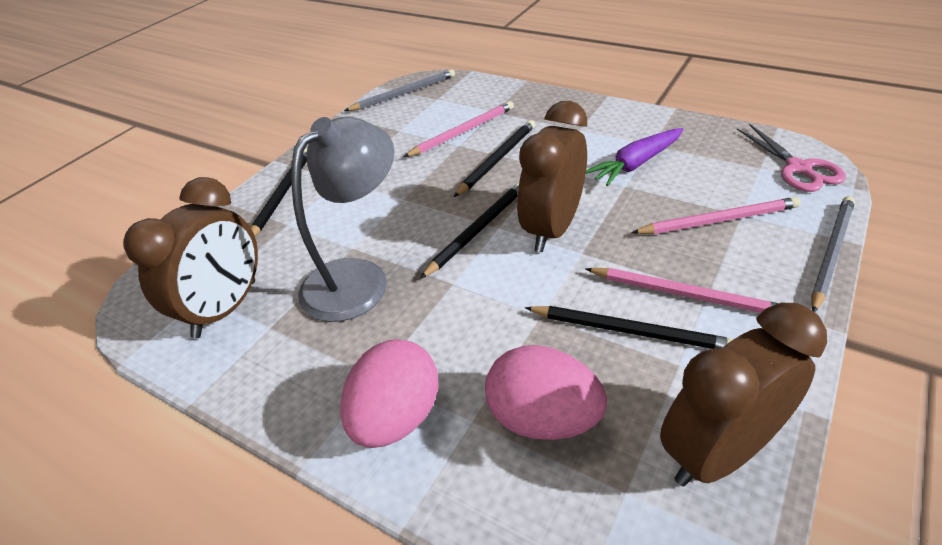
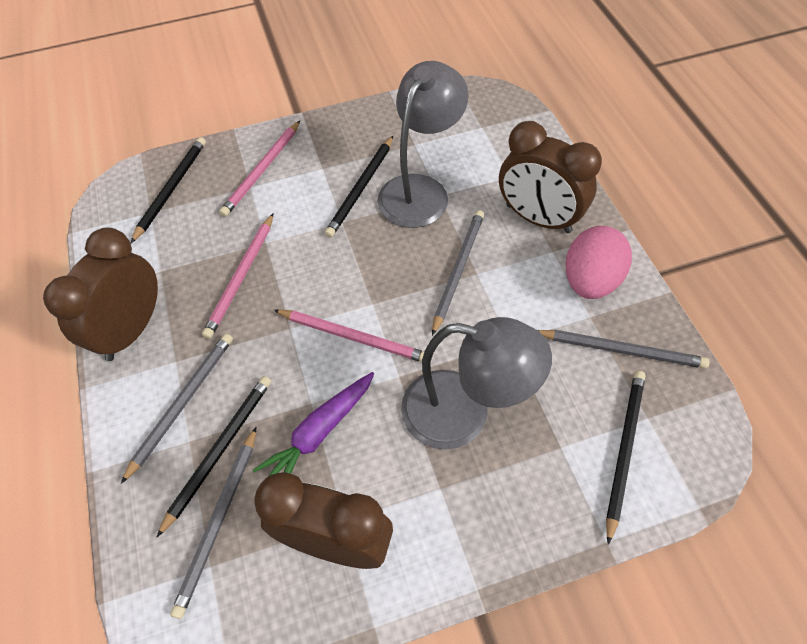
grey lamp: 1 -> 2
grey pencil: 2 -> 4
pink egg: 2 -> 1
pink scissors: 1 -> 0

